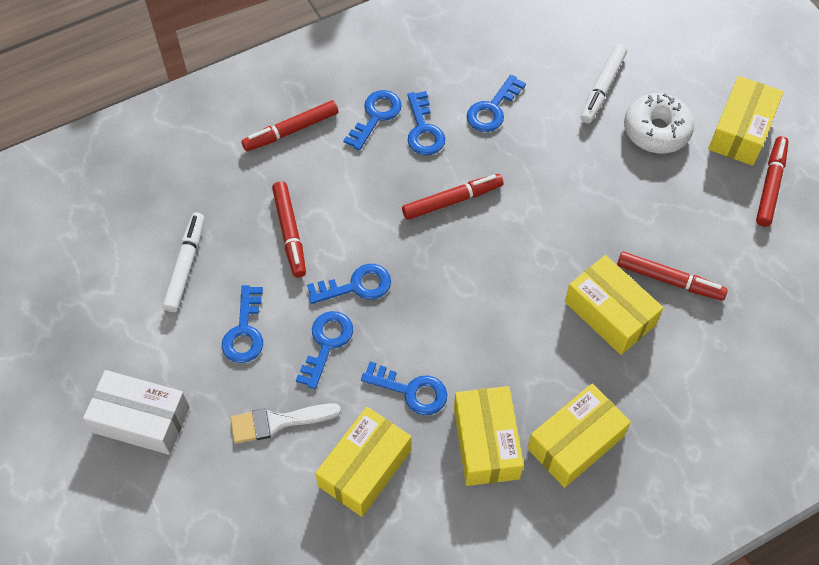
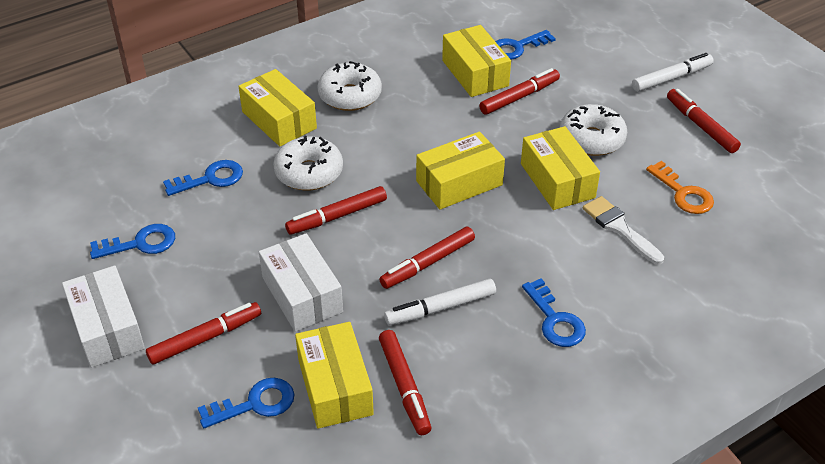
blue key: 7 -> 5
orange key: 0 -> 1
red marker: 5 -> 6
white box: 1 -> 2
white donut: 1 -> 3

